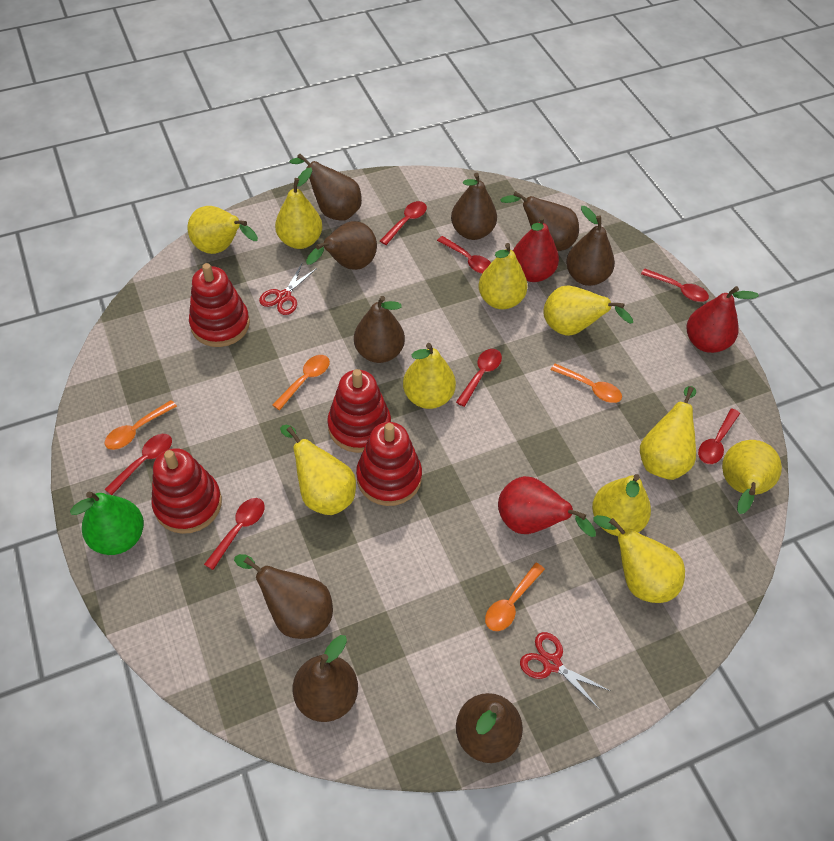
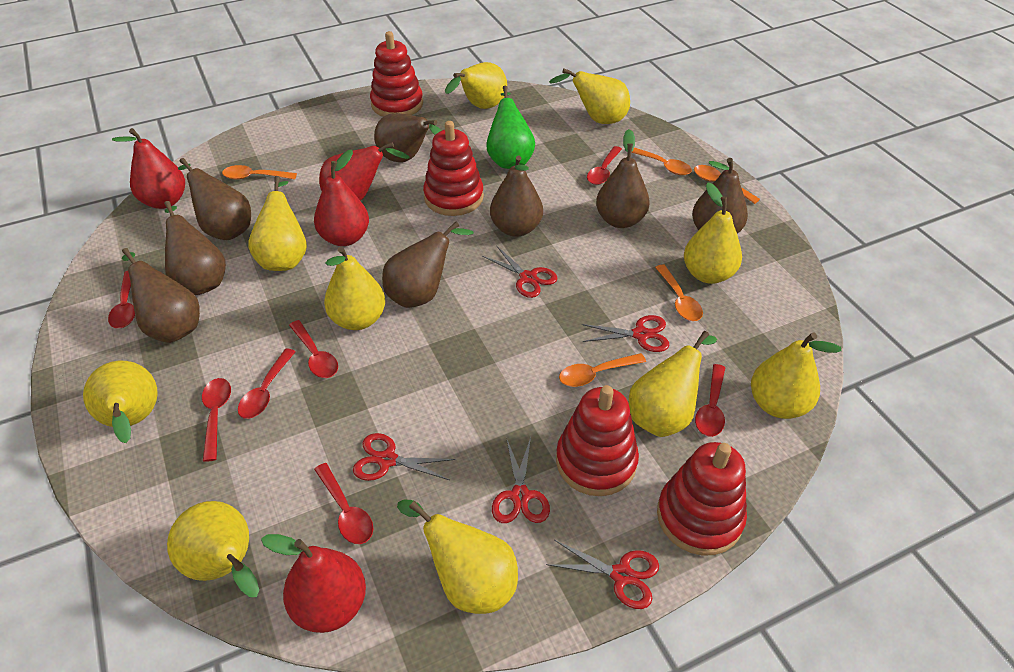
brown pear: 9 -> 8
orange spoon: 4 -> 5
red pear: 3 -> 4
red scissors: 2 -> 5

